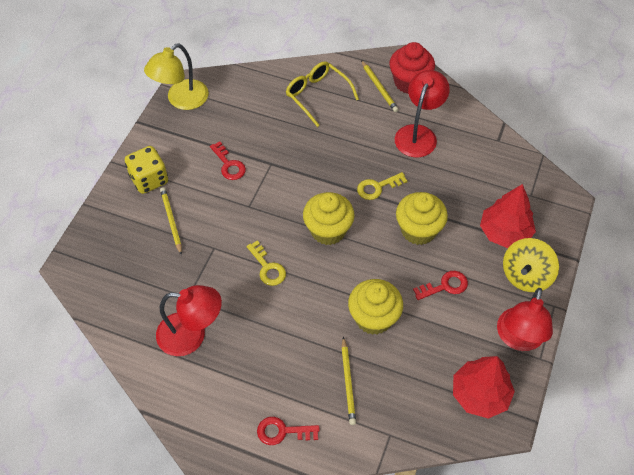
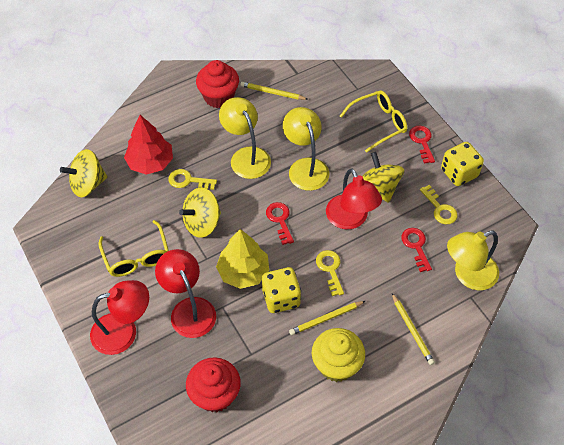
red cupcake: 1 -> 2
red tree: 2 -> 1
yellow cupcake: 3 -> 1
yellow dice: 1 -> 2
yellow glasses: 1 -> 2
yellow key: 2 -> 3
yellow lamp: 1 -> 3
yellow spinning top: 1 -> 3
yellow tree: 0 -> 1

